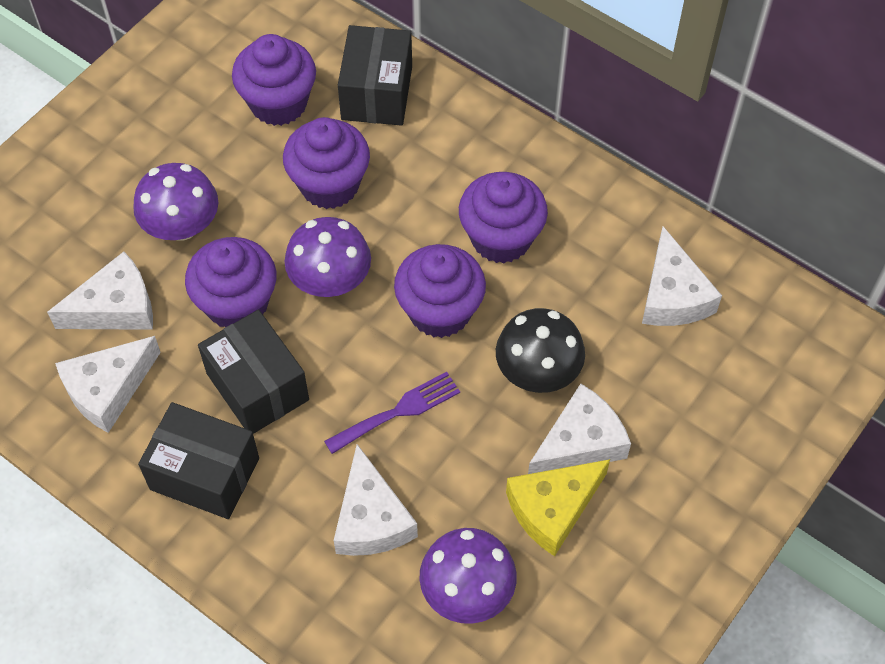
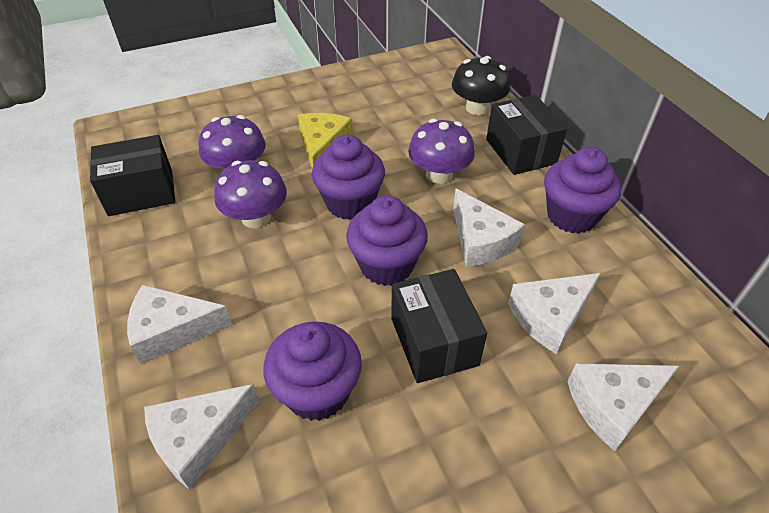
purple cupcake: 5 -> 4
purple fork: 1 -> 0

